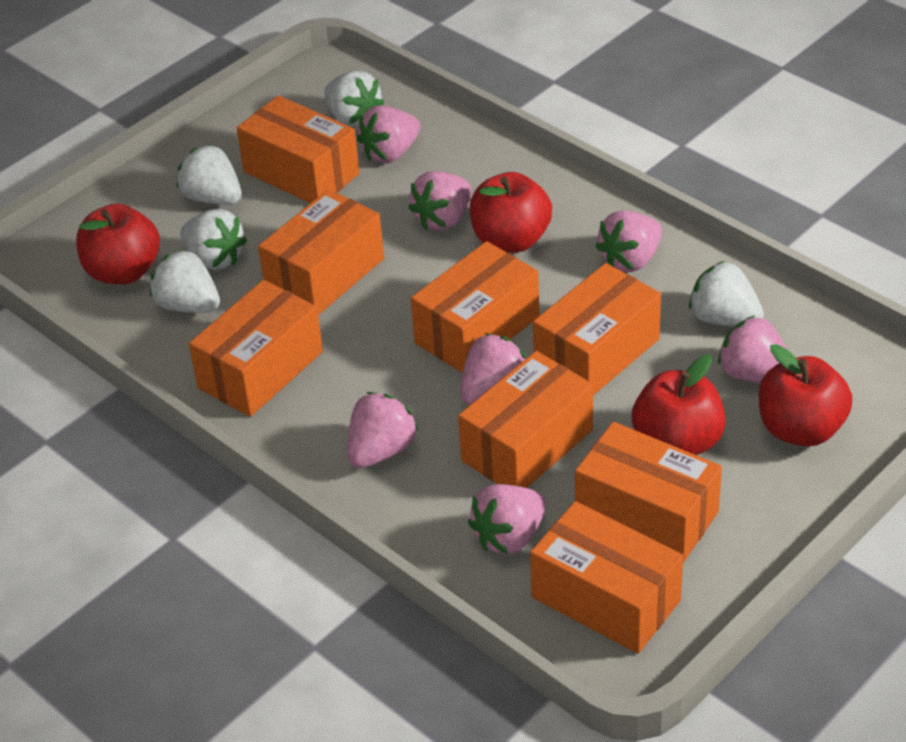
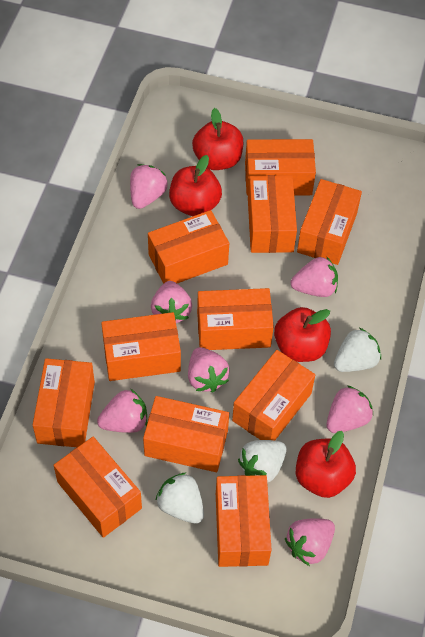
orange box: 8 -> 11
white strawberry: 5 -> 3

